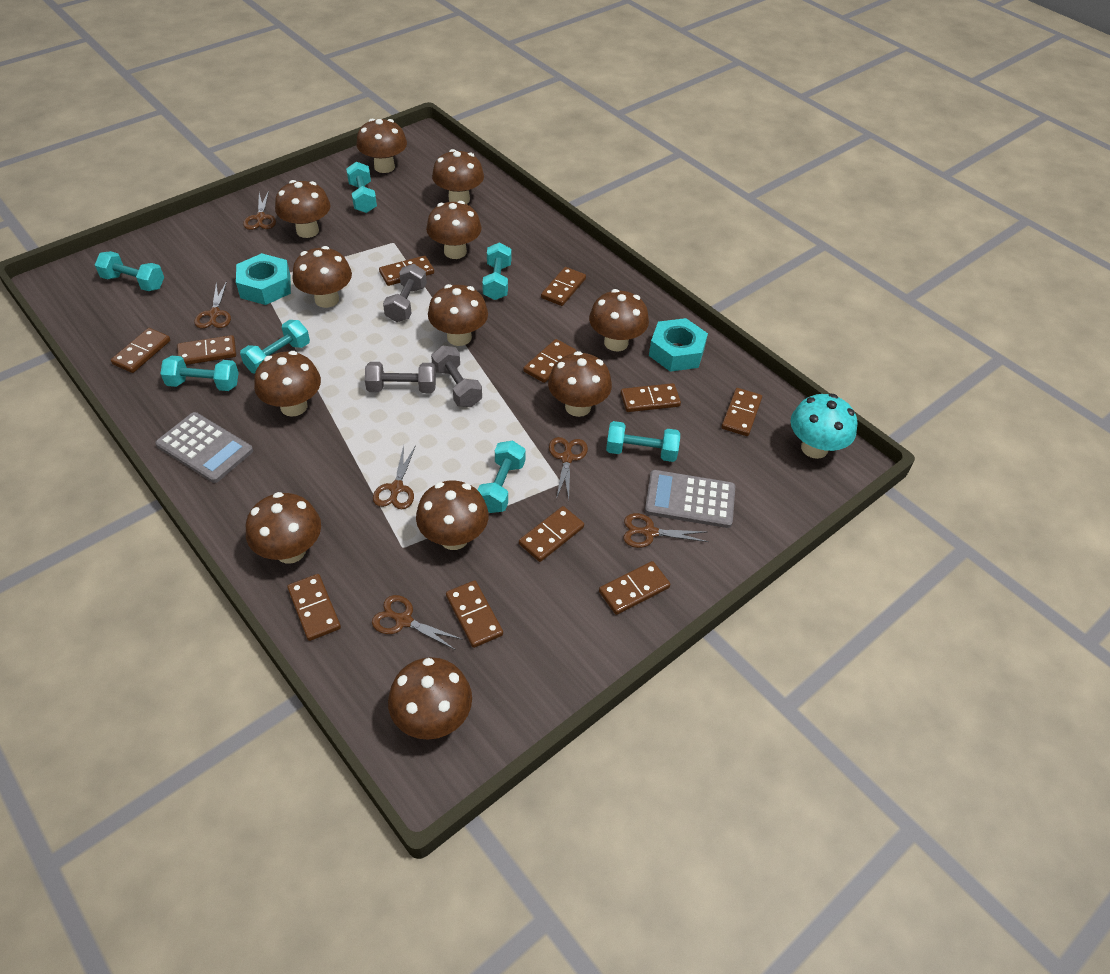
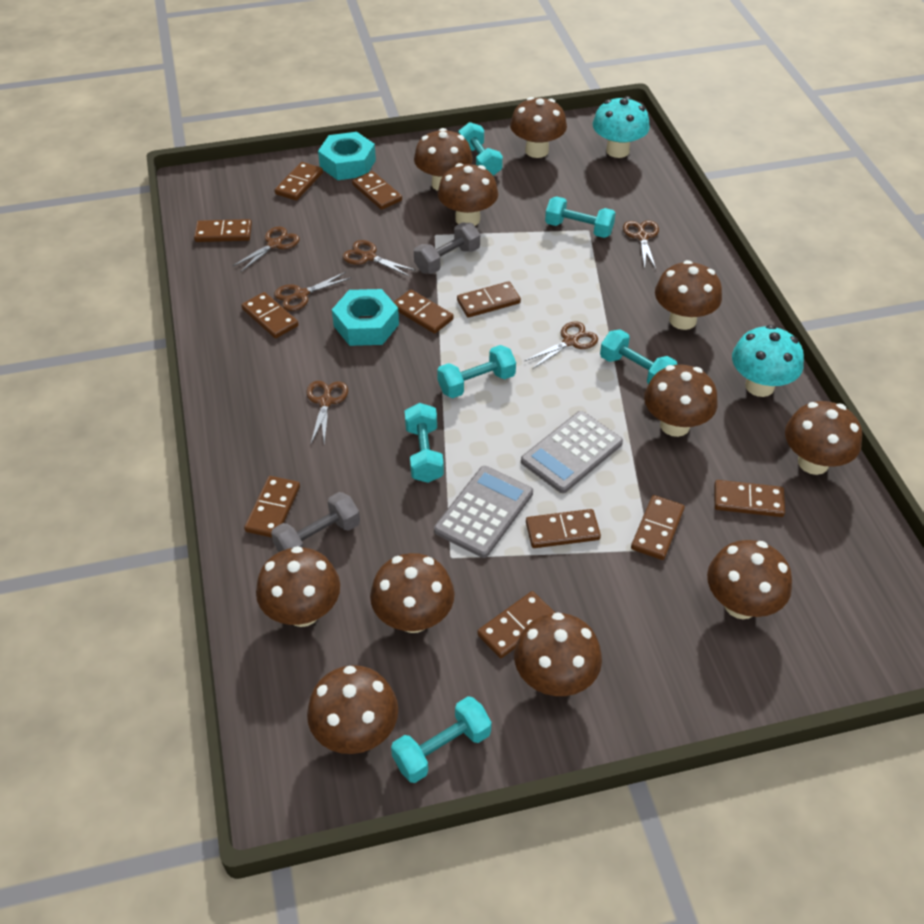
brown mushroom: 12 -> 11
grey dumbbell: 3 -> 2
turquoise dumbbell: 7 -> 6
turquoise mushroom: 1 -> 2

